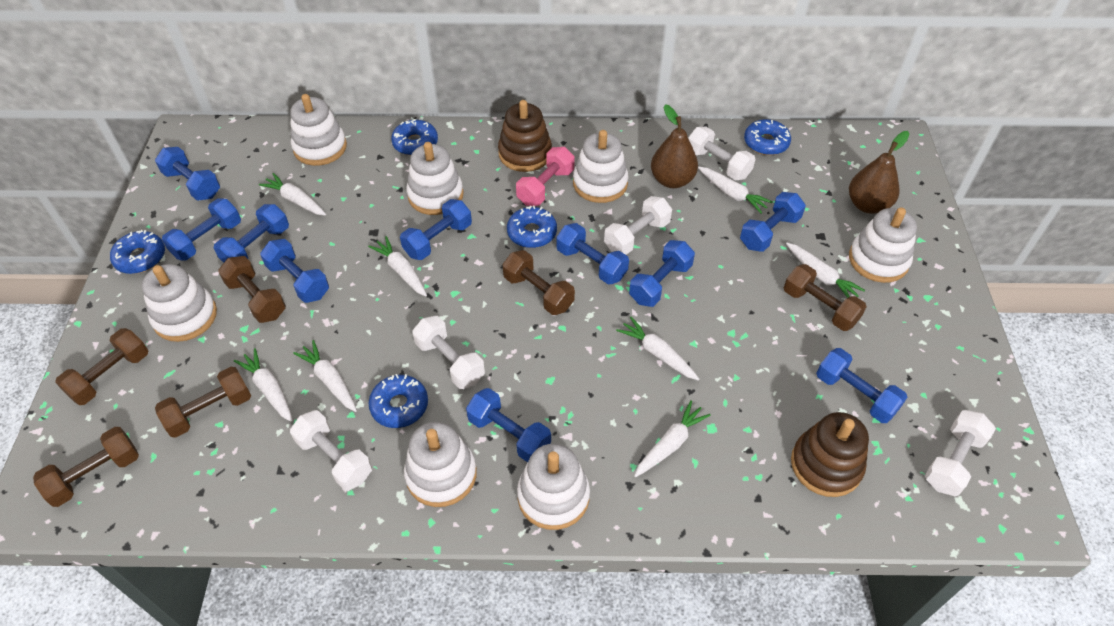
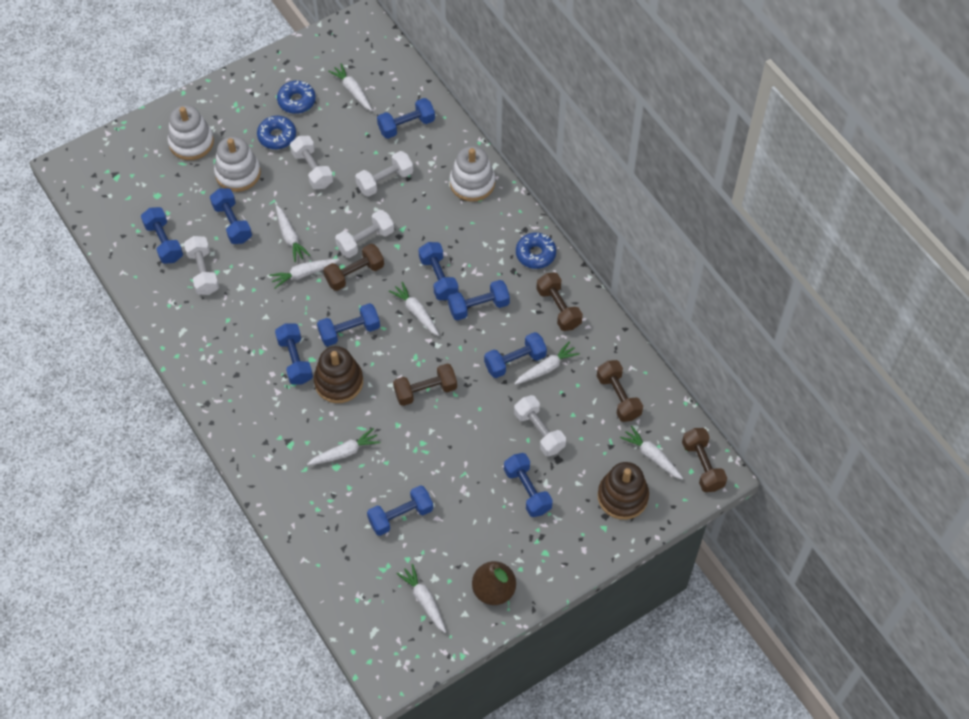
blue donut: 5 -> 3
brown dumbbell: 6 -> 5
brown pear: 2 -> 1
pink dumbbell: 1 -> 0
white stacking toy: 7 -> 3

